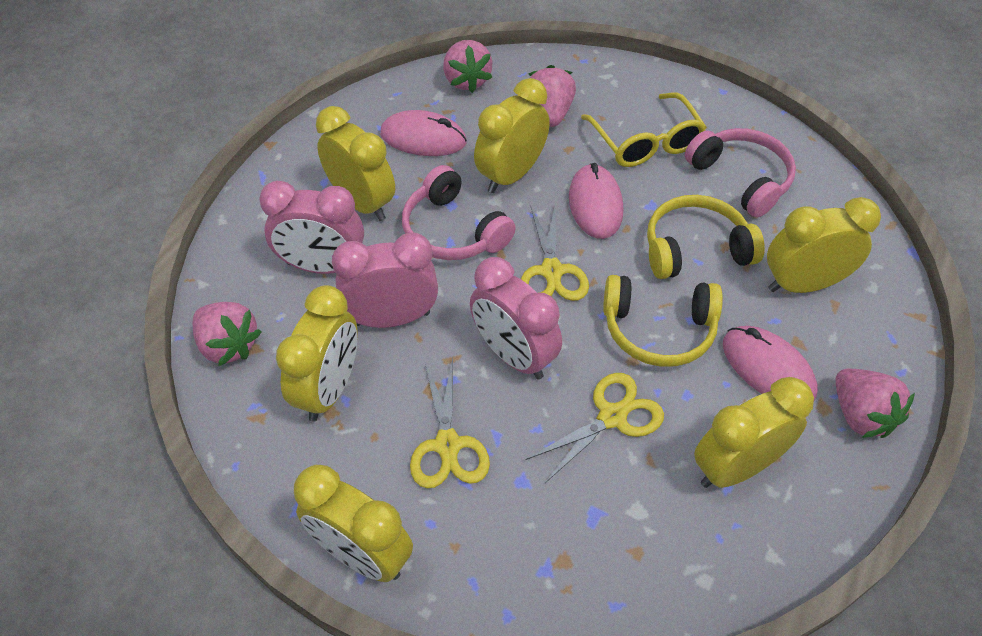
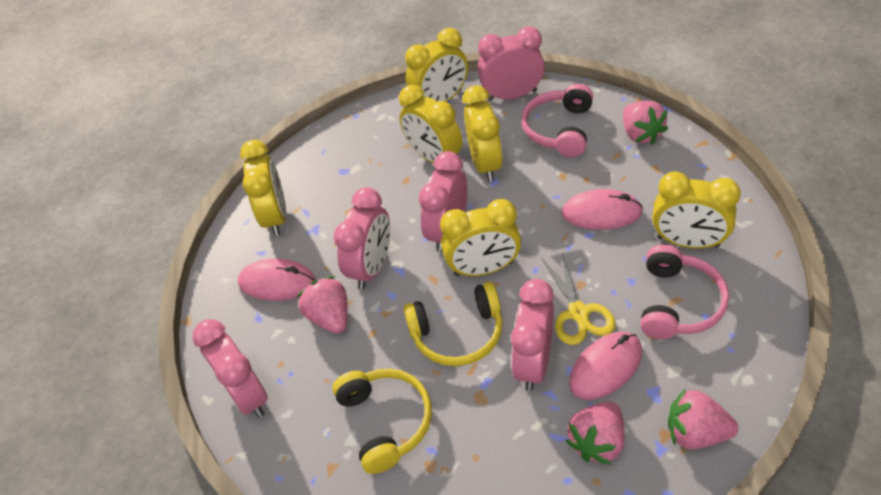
pink clock: 3 -> 5
yellow glasses: 1 -> 0
yellow scissors: 3 -> 1

